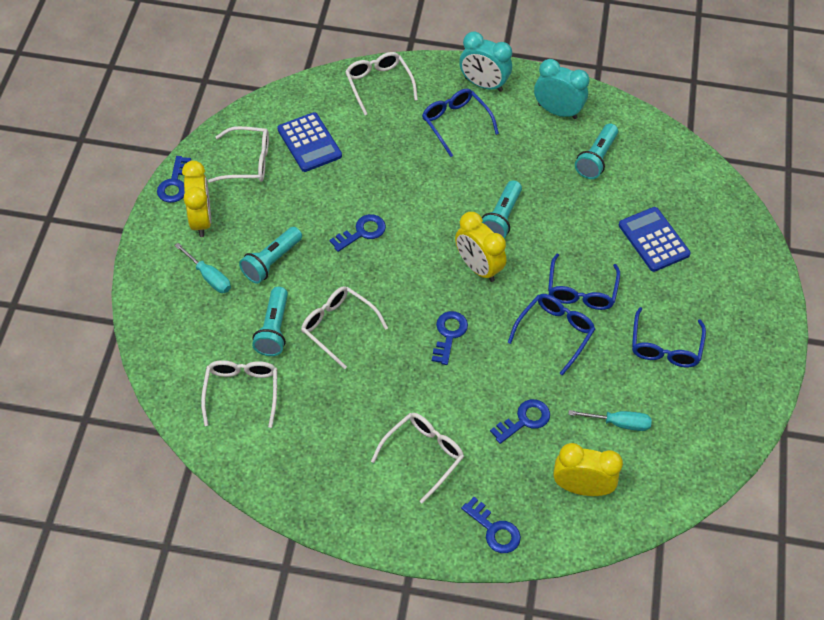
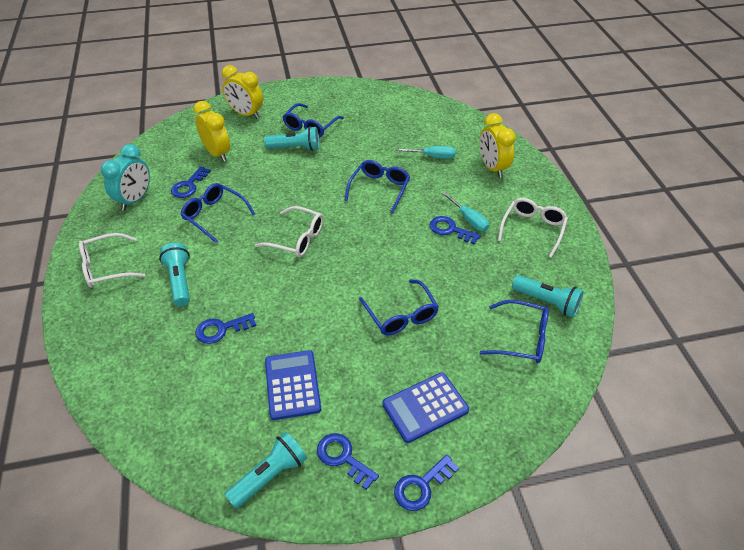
blue glasses: 4 -> 5
turquoise clock: 2 -> 1
white glasses: 5 -> 3

